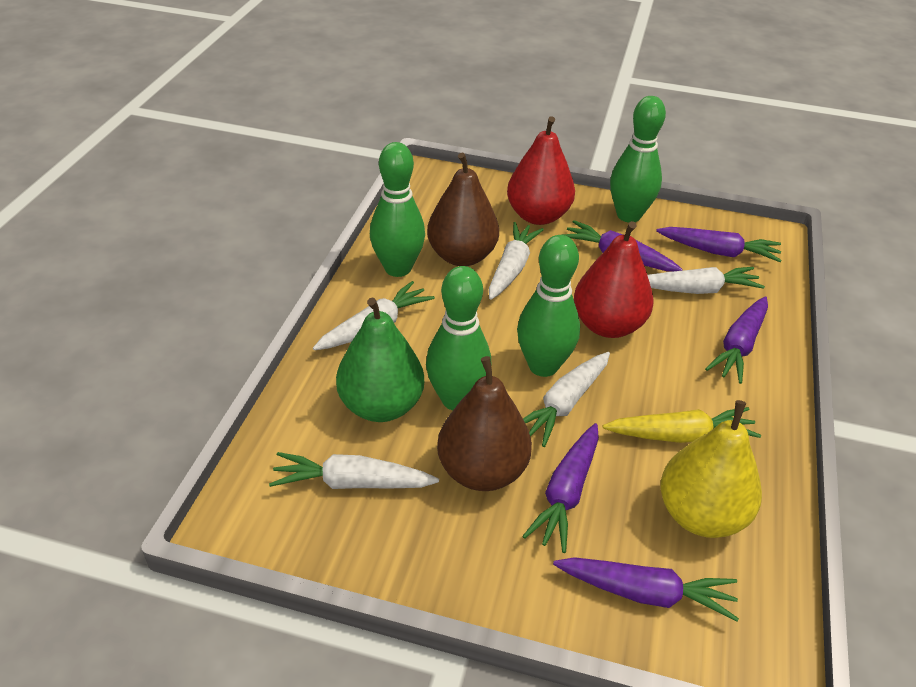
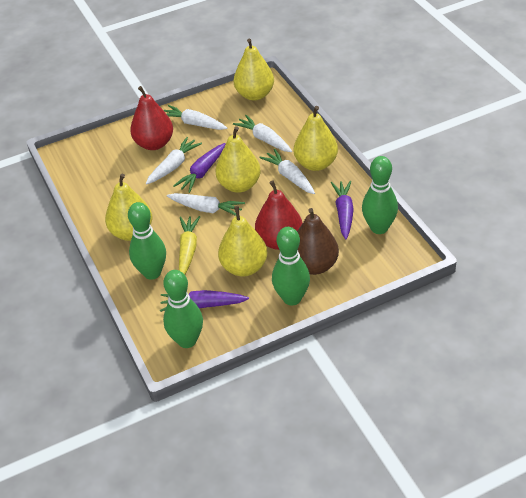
brown pear: 2 -> 1
green pear: 1 -> 0
purple carrot: 5 -> 3
yellow pear: 1 -> 5

